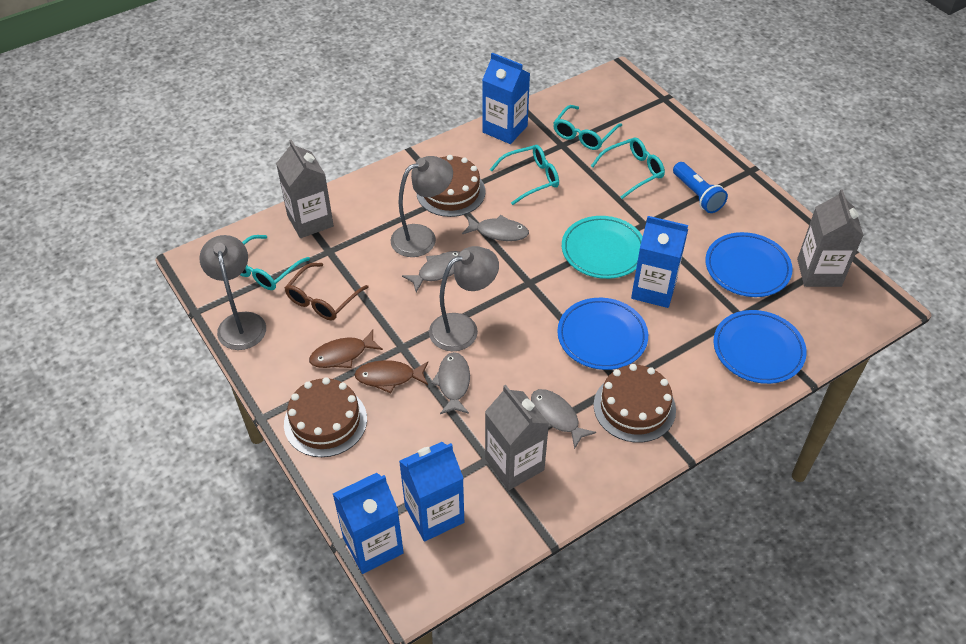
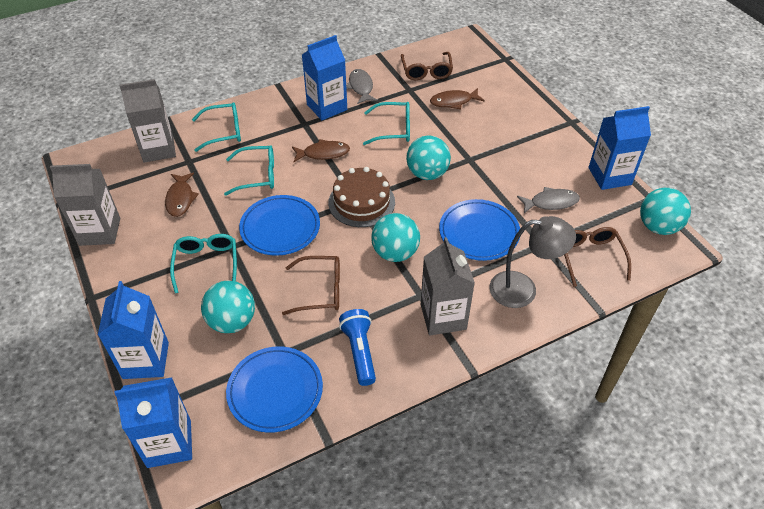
brown cake: 3 -> 1
brown fish: 2 -> 3
brown glasses: 1 -> 3
grey fish: 4 -> 2
grey lamp: 3 -> 1
turquoise ball: 0 -> 4
turquoise plate: 1 -> 0

